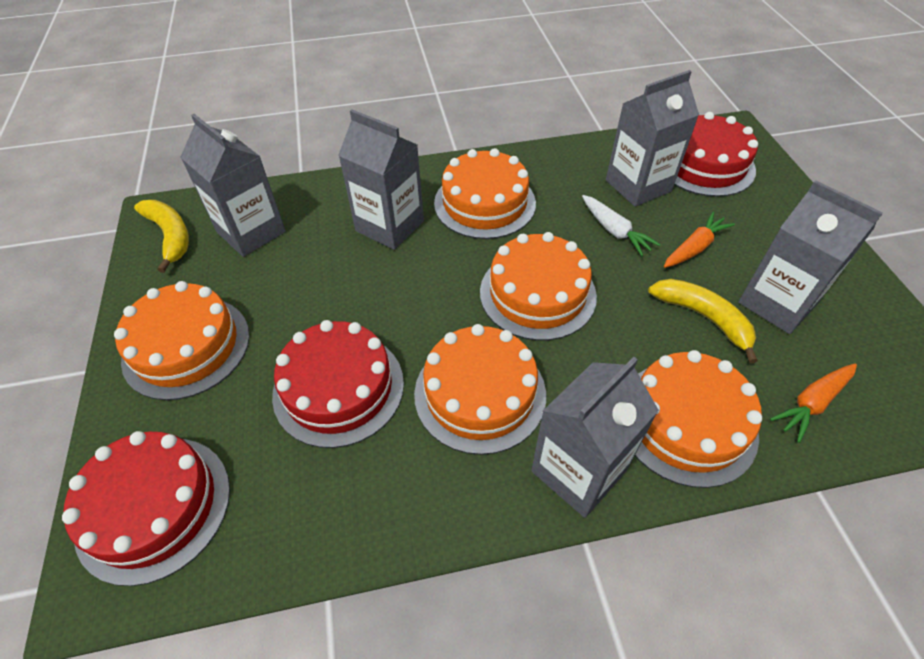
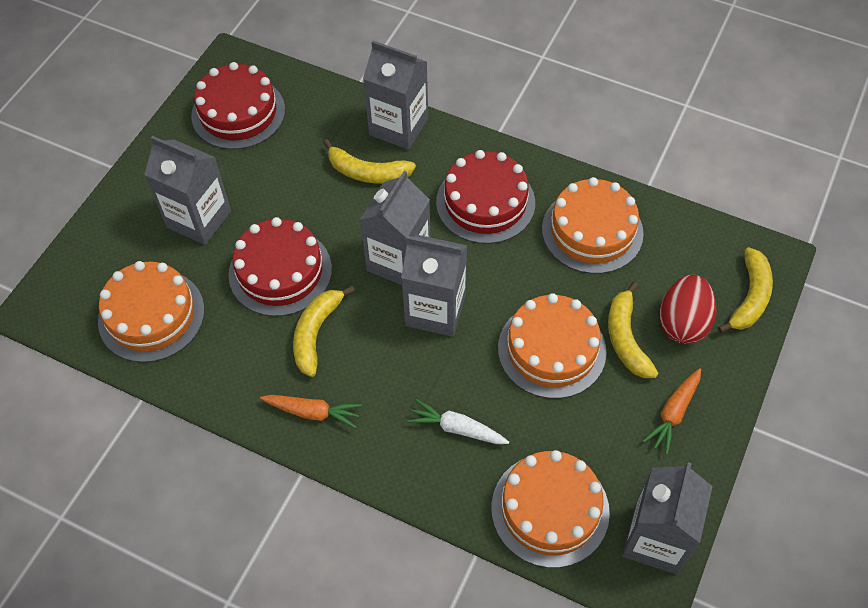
orange cake: 5 -> 4
red egg: 0 -> 1
yellow banana: 2 -> 4

